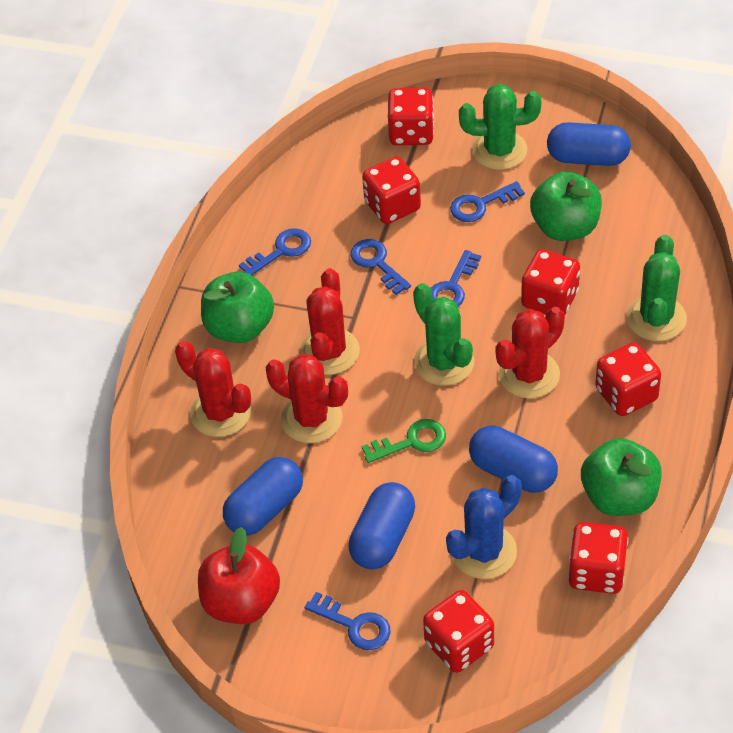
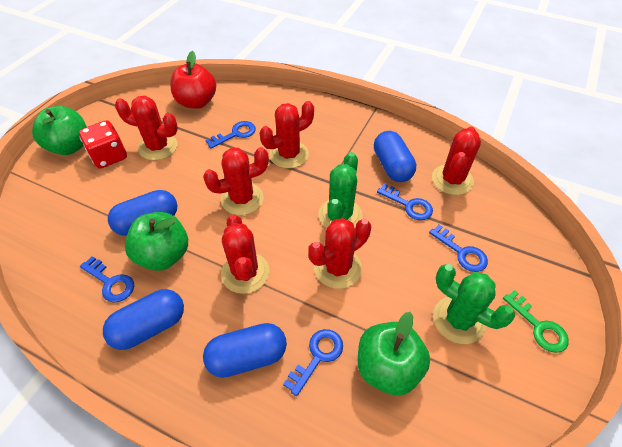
blue cactus: 1 -> 0
green cactus: 3 -> 2
red cactus: 4 -> 6
red dice: 6 -> 1

